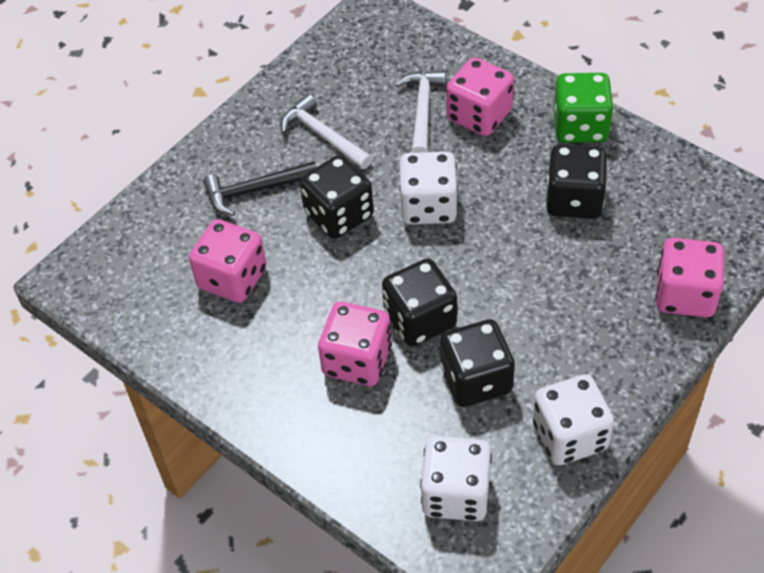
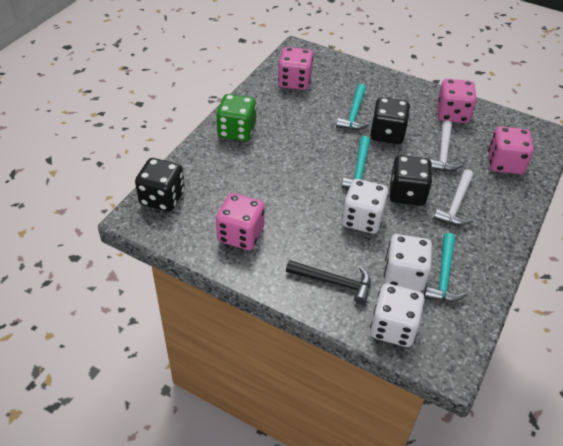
black dice: 4 -> 3
turquoise hammer: 0 -> 3

